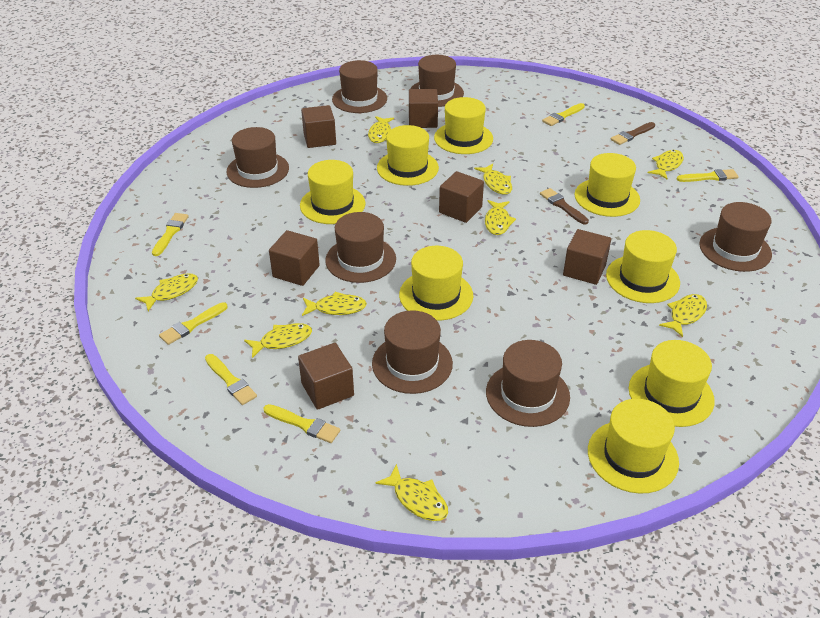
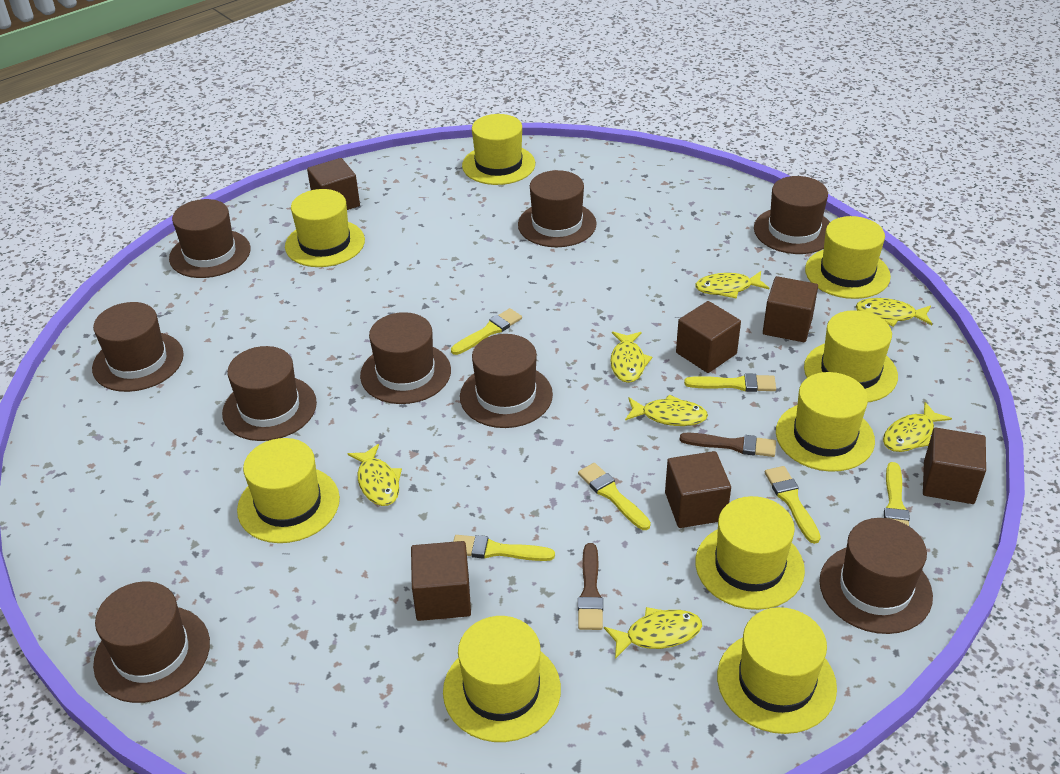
brown hat: 7 -> 9
yellow fish: 9 -> 7
yellow hat: 8 -> 9

